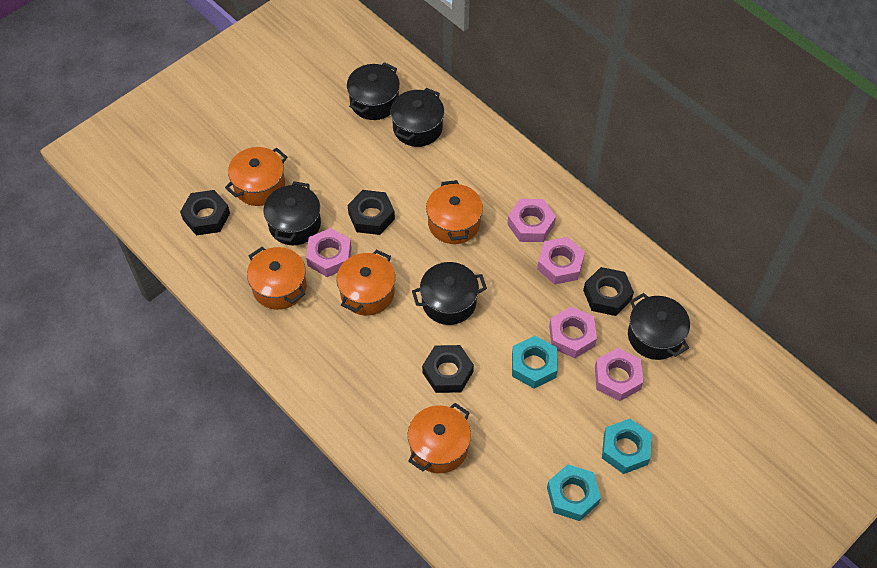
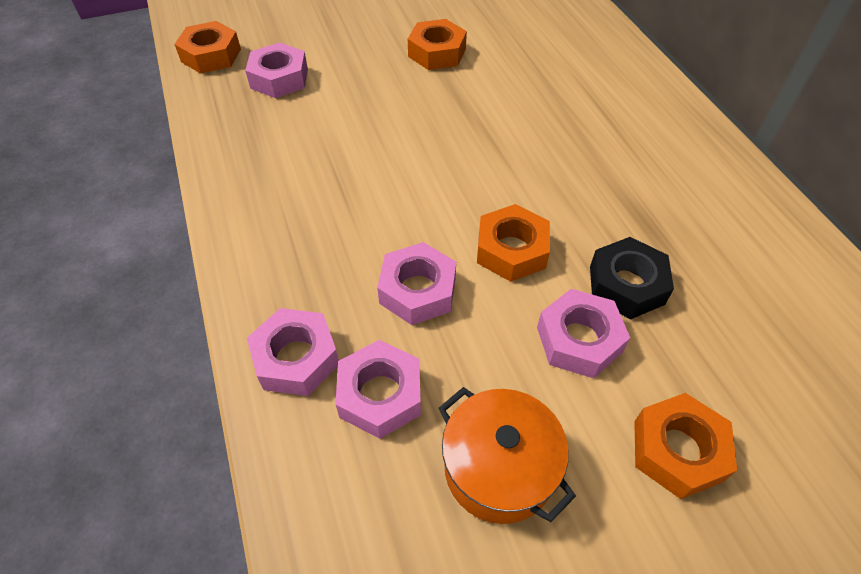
black nut: 4 -> 1
black pot: 5 -> 0
orange nut: 0 -> 4
orange pot: 5 -> 1
turquoise nut: 3 -> 0

